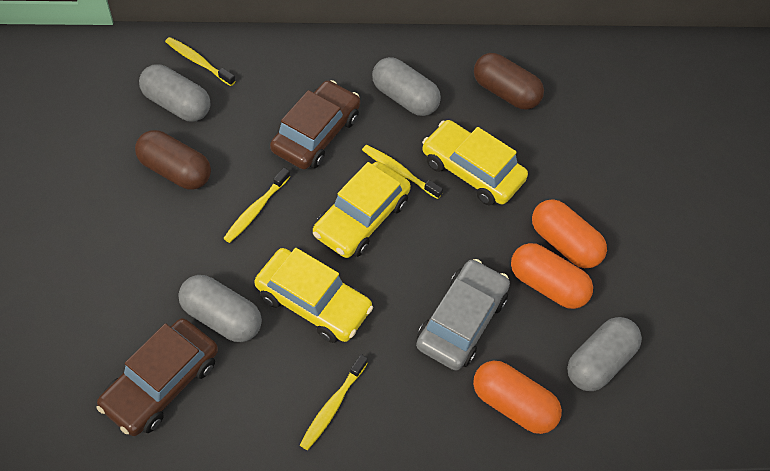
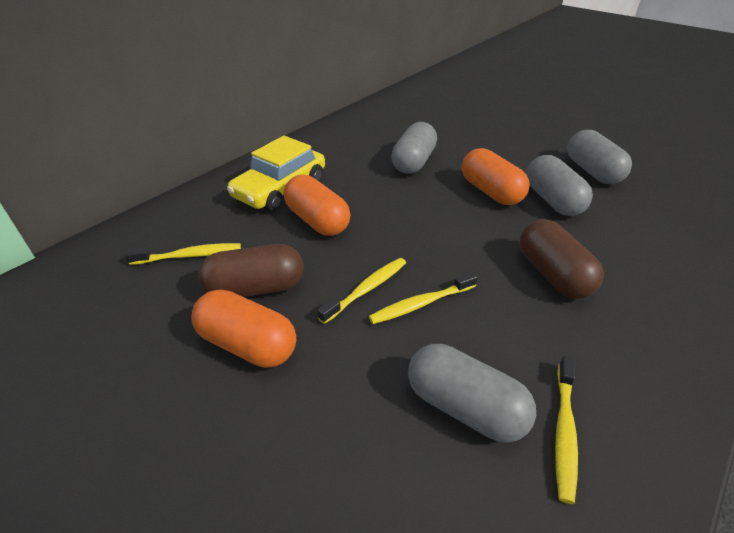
brown car: 2 -> 0
grey car: 1 -> 0
yellow car: 3 -> 1

